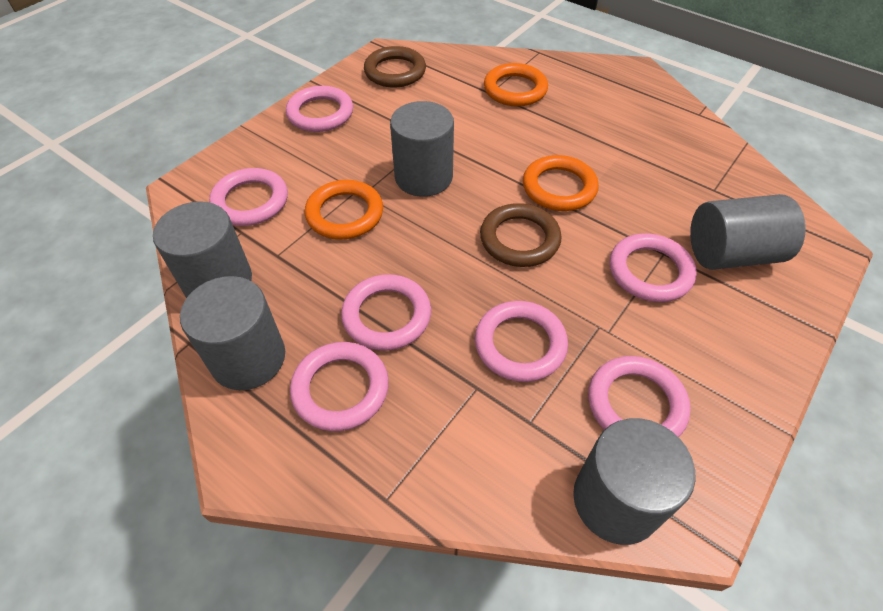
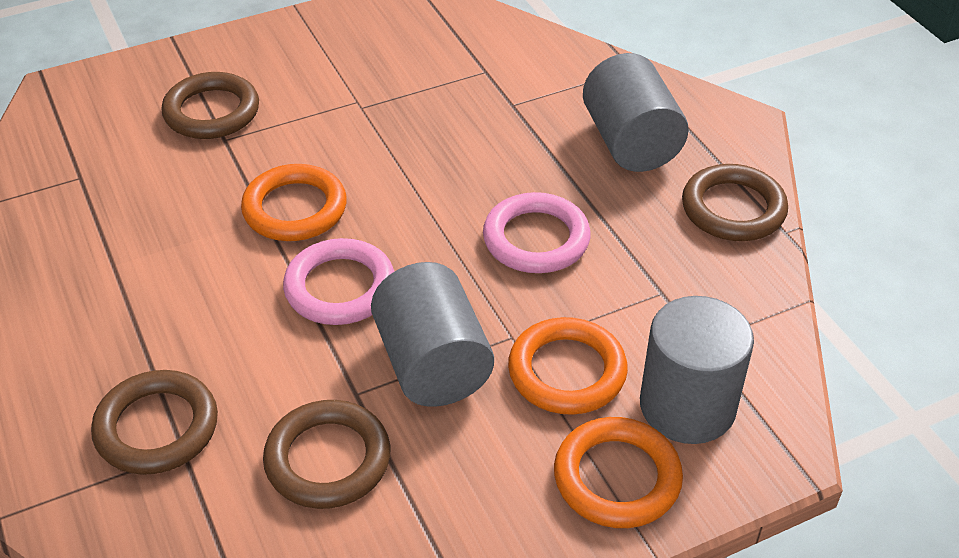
brown ring: 2 -> 4
grey cylinder: 5 -> 3
pink ring: 7 -> 2

